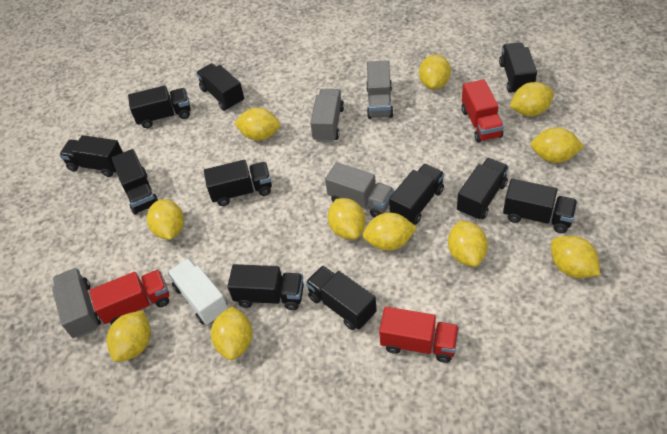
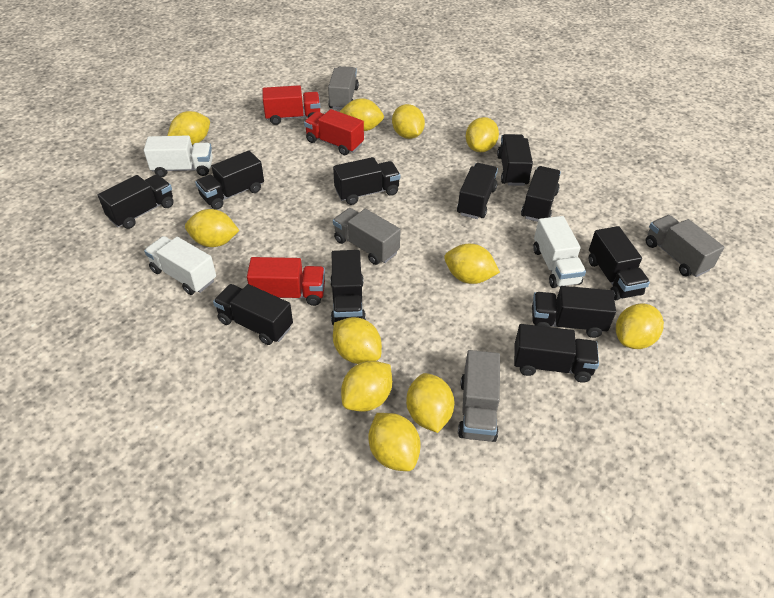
white truck: 1 -> 3

